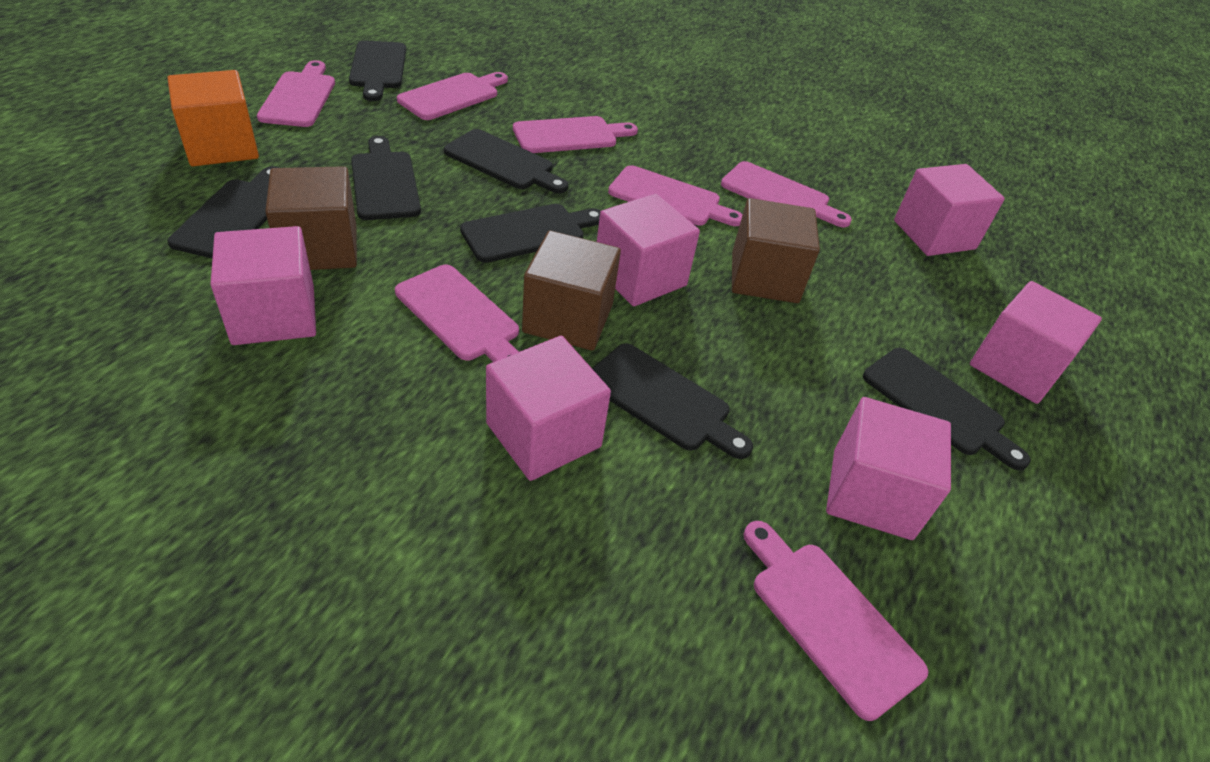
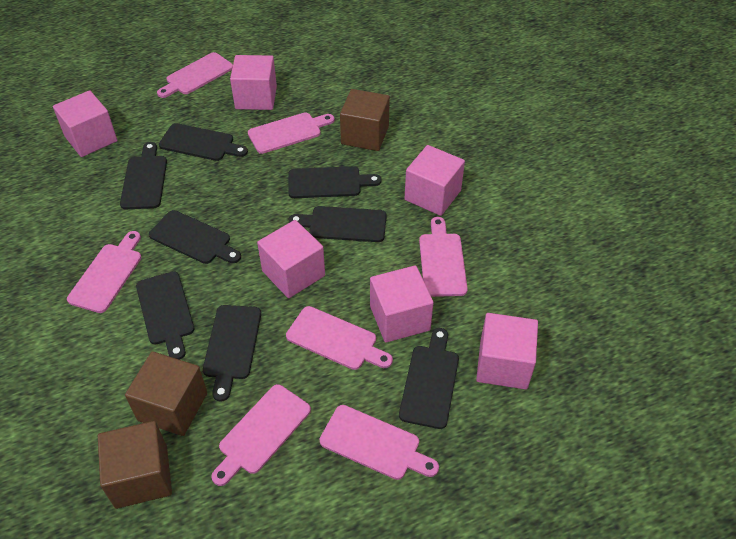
black cutting board: 7 -> 8
orange cube: 1 -> 0

